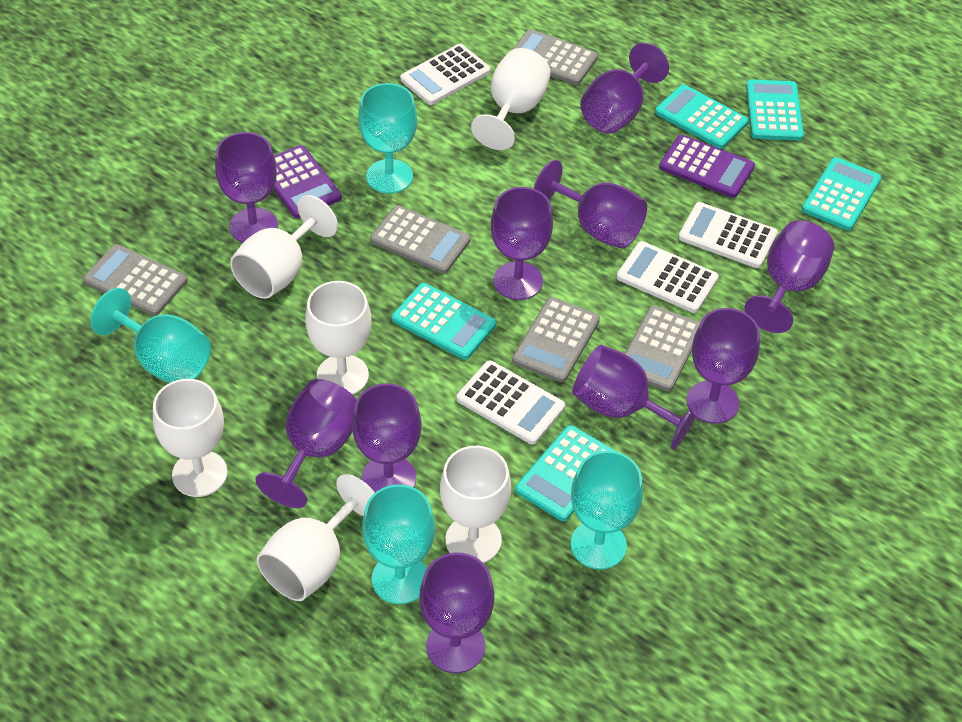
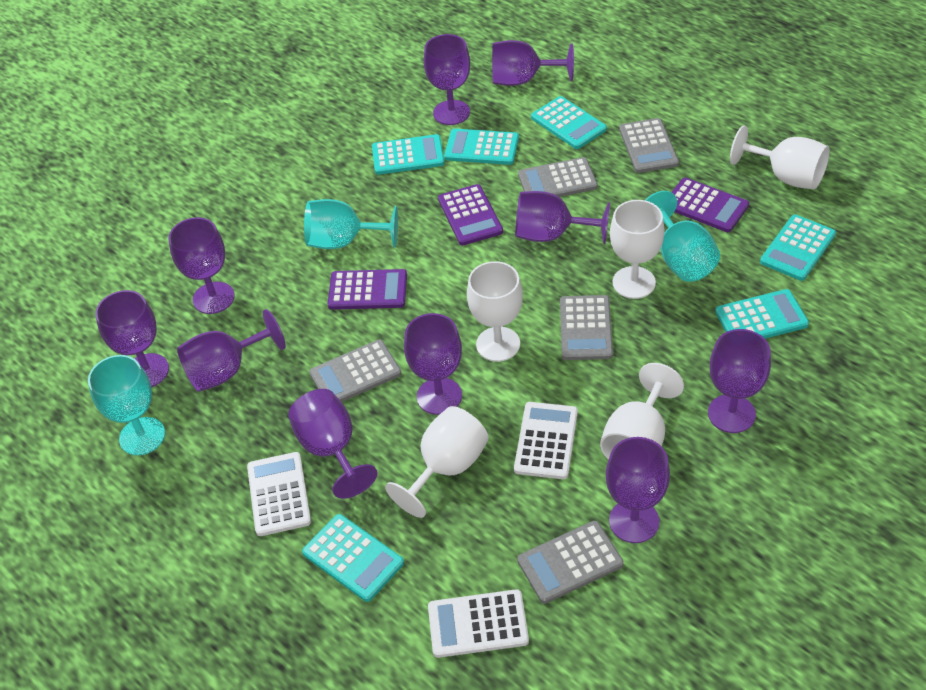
purple calculator: 2 -> 3
turquoise calculator: 5 -> 6
turquoise goblet: 4 -> 3
white calculator: 4 -> 3
white goblet: 6 -> 5

